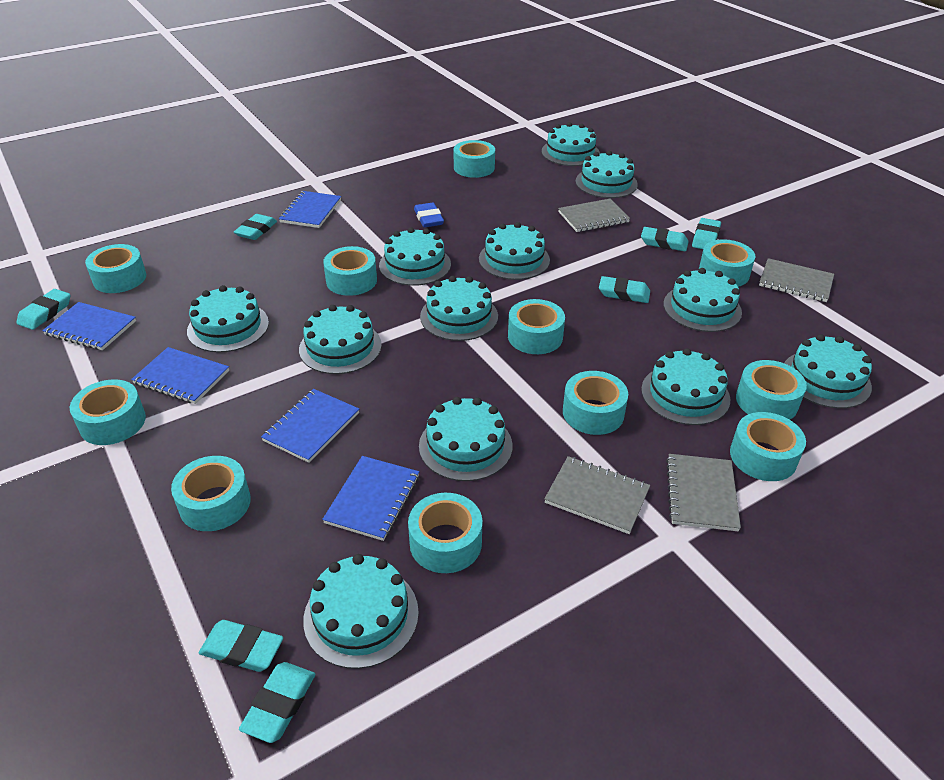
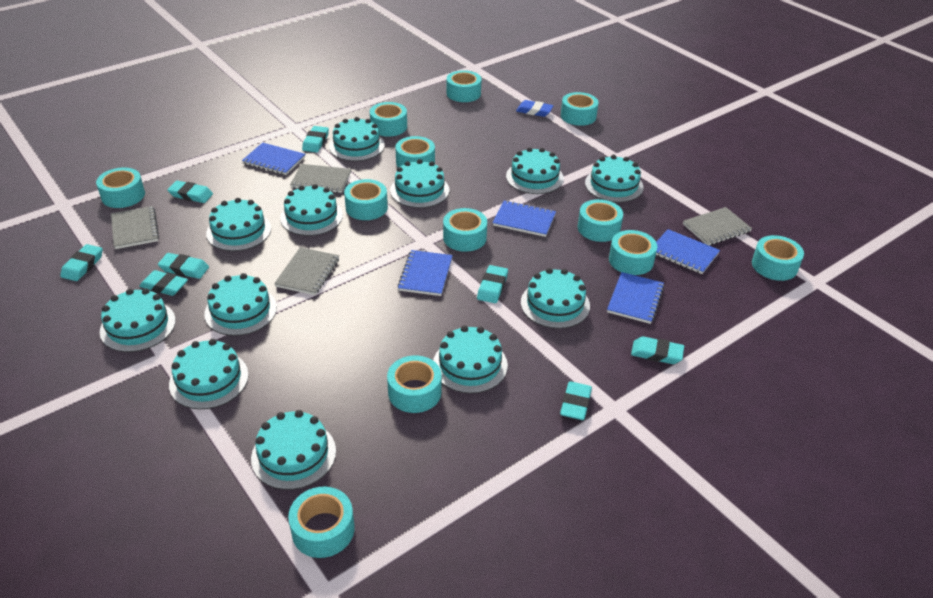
turquoise eraser: 7 -> 8
turquoise tape: 11 -> 12

